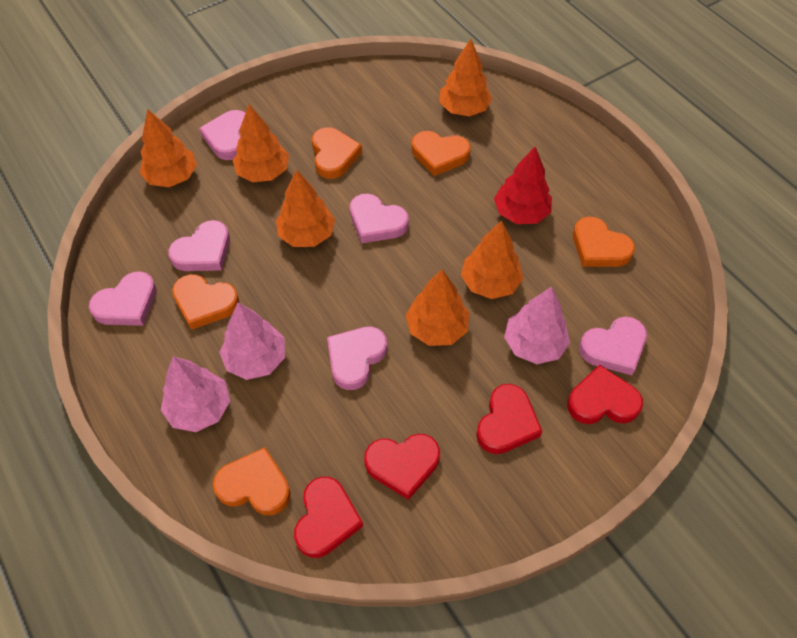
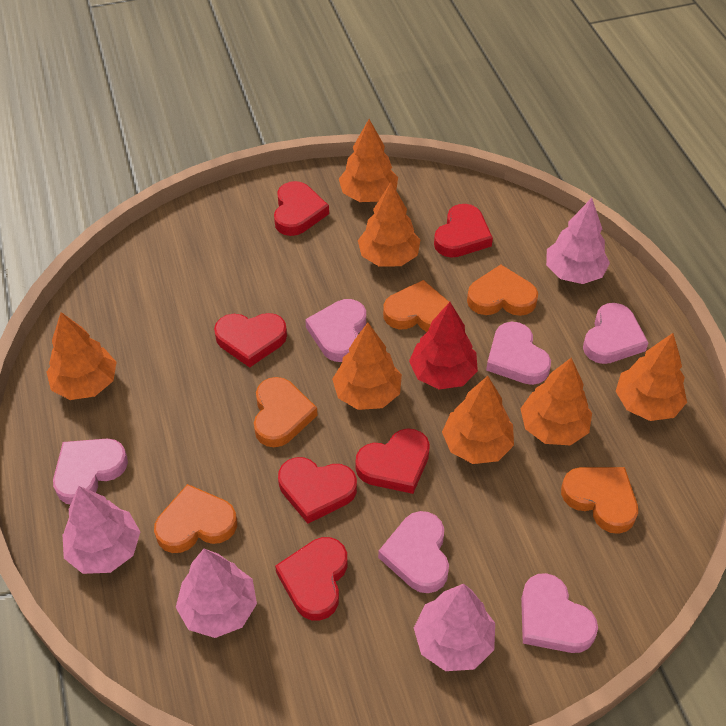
orange tree: 6 -> 7
pink tree: 3 -> 4
red heart: 4 -> 6

